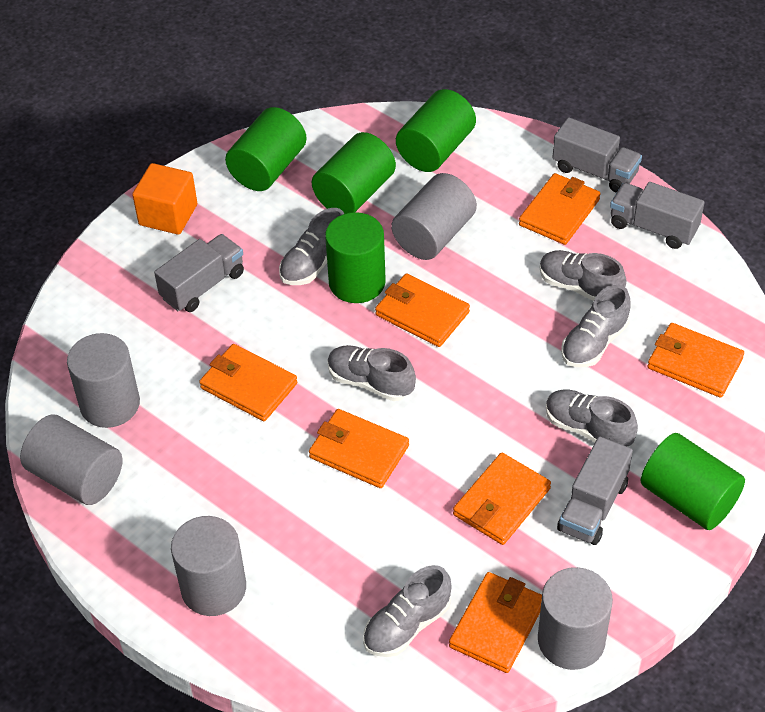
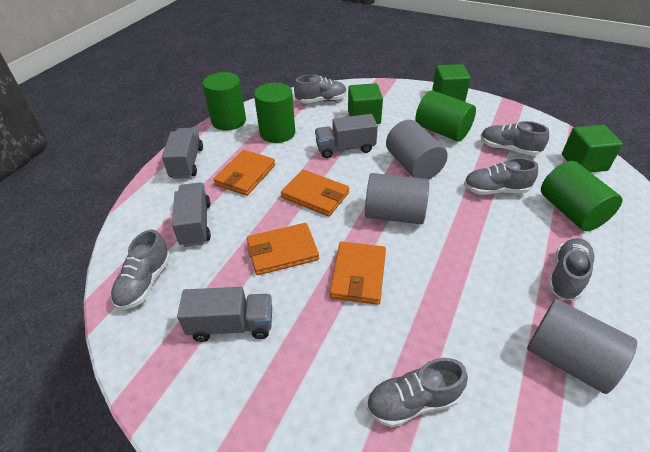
green cube: 0 -> 3
green cylinder: 5 -> 4
grey cylinder: 5 -> 3
orange cube: 1 -> 0
orange wallet: 7 -> 4

